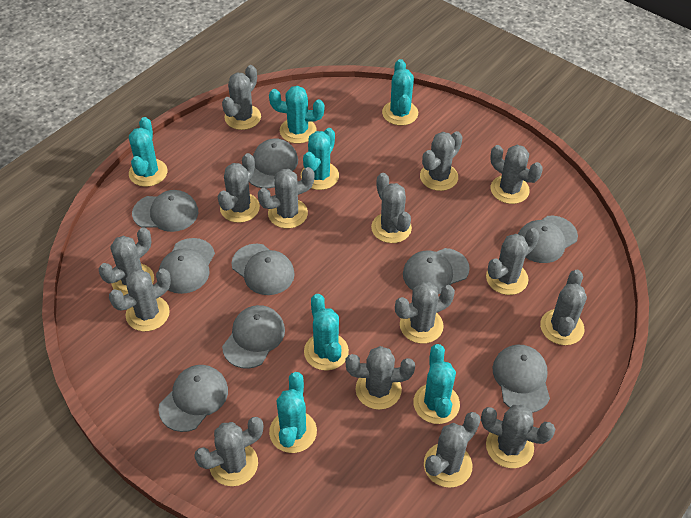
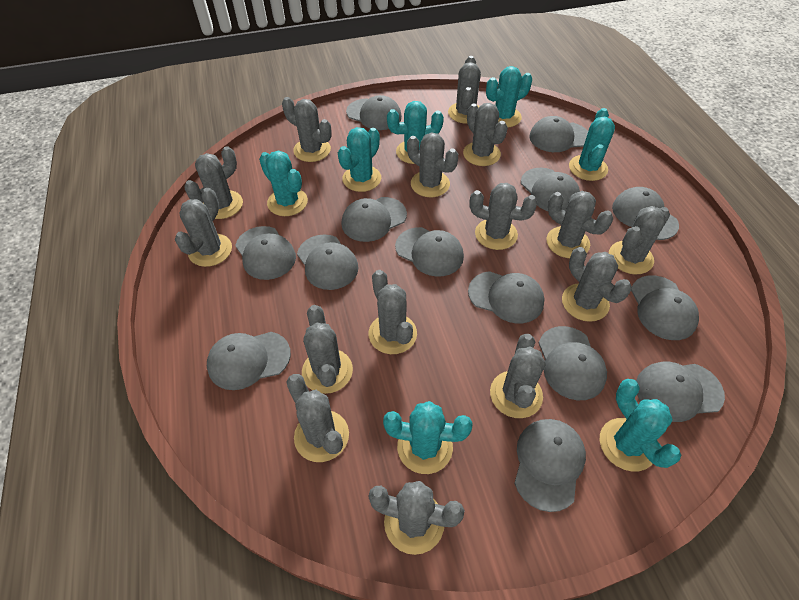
grey cap: 9 -> 14

